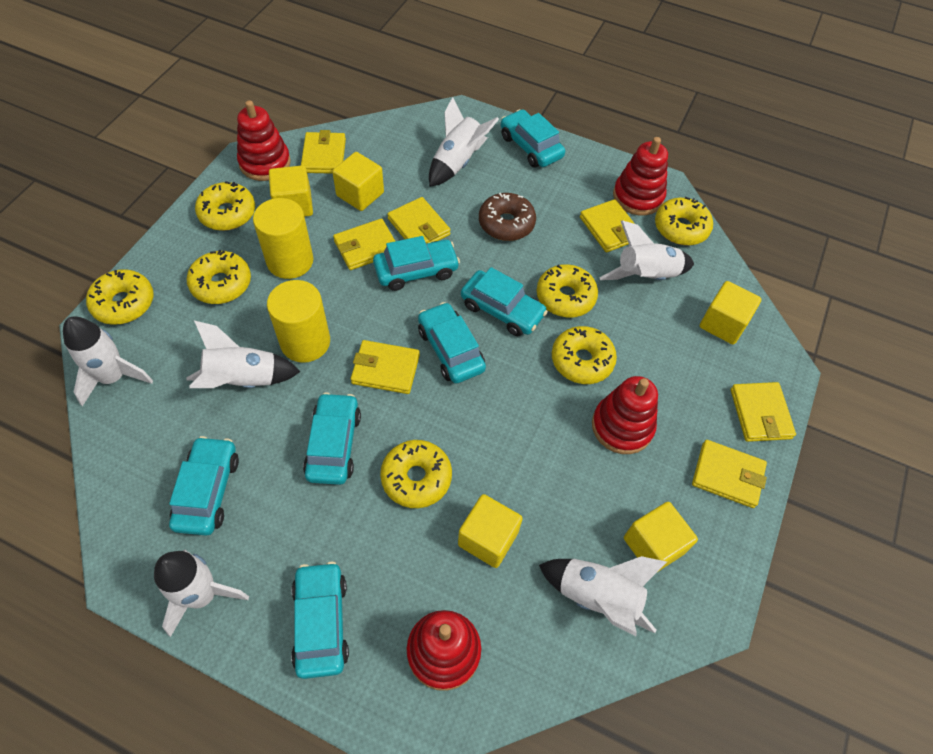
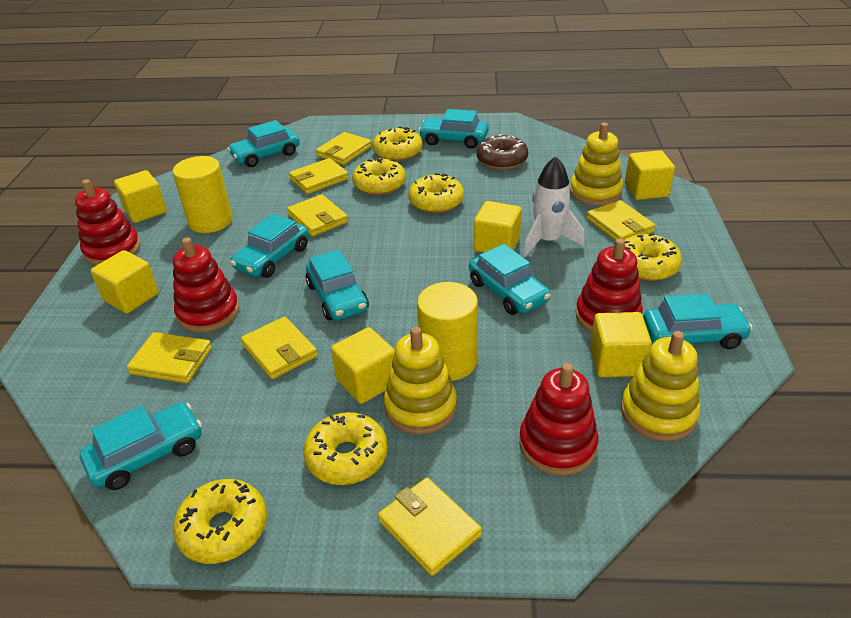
white rocket: 6 -> 1
yellow cube: 5 -> 6
yellow donut: 7 -> 6
yellow stacking toy: 0 -> 3

